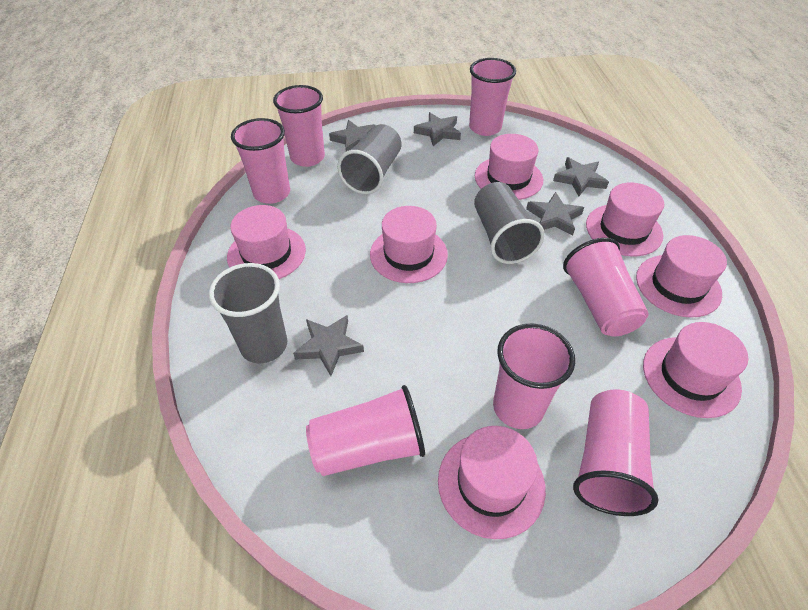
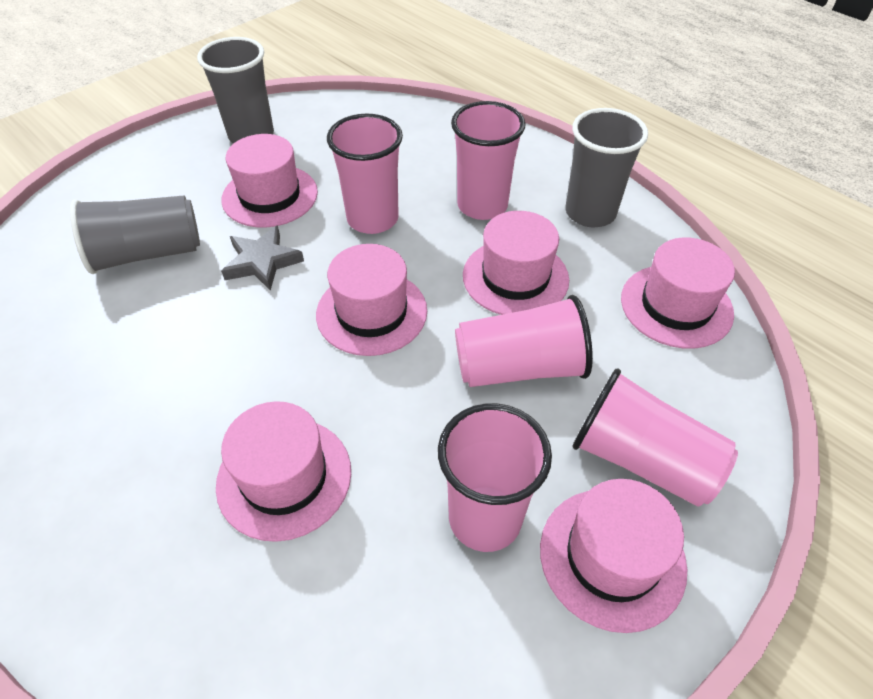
grey star: 5 -> 1
pink cup: 7 -> 5
pink hat: 7 -> 6

